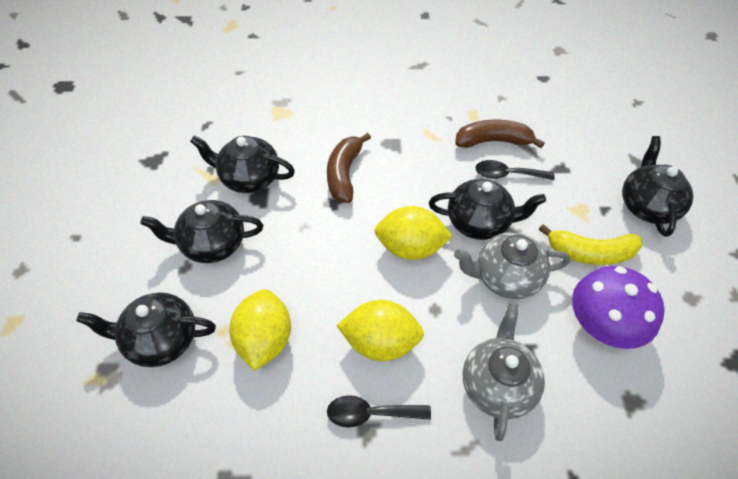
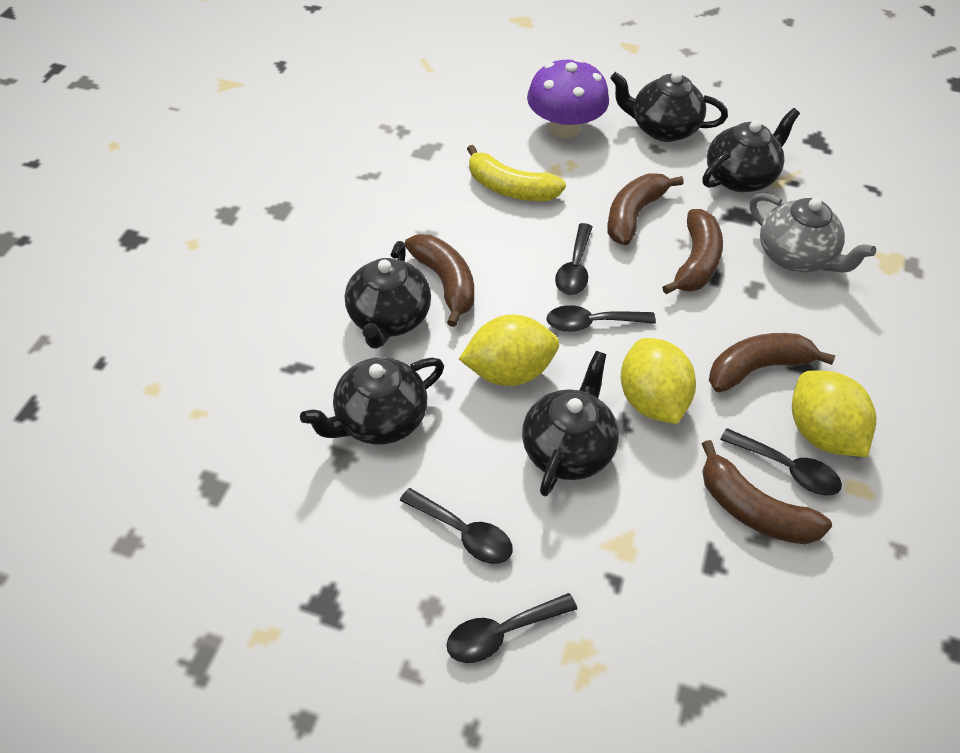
black spoon: 2 -> 5
brown banana: 2 -> 5
grey teapot: 2 -> 1

